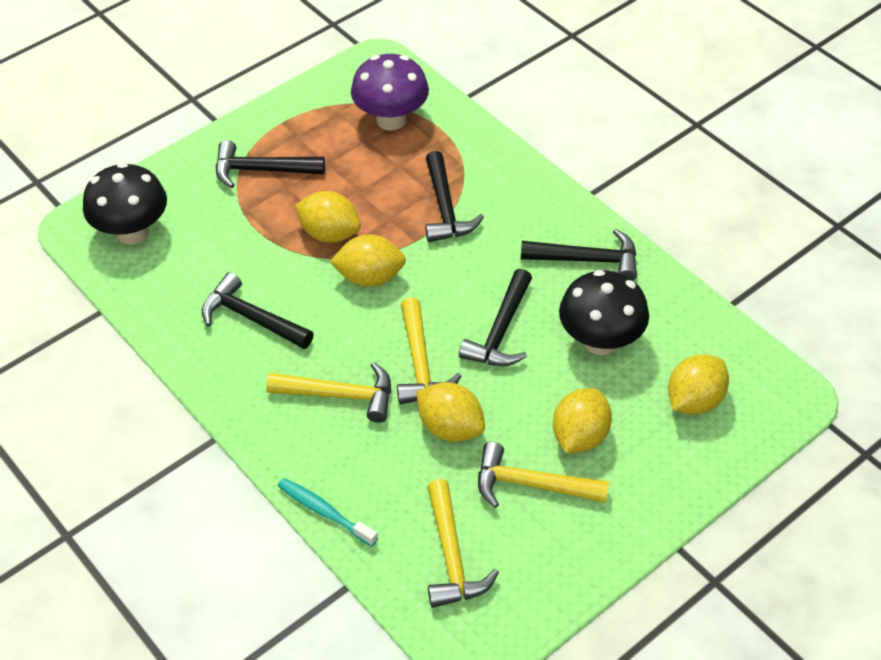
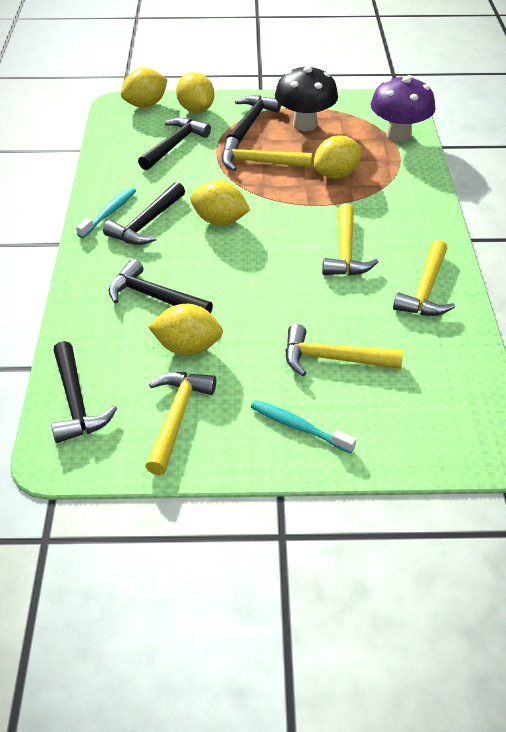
black mushroom: 2 -> 1
turquoise toothbrush: 1 -> 2
yellow hammer: 4 -> 5

